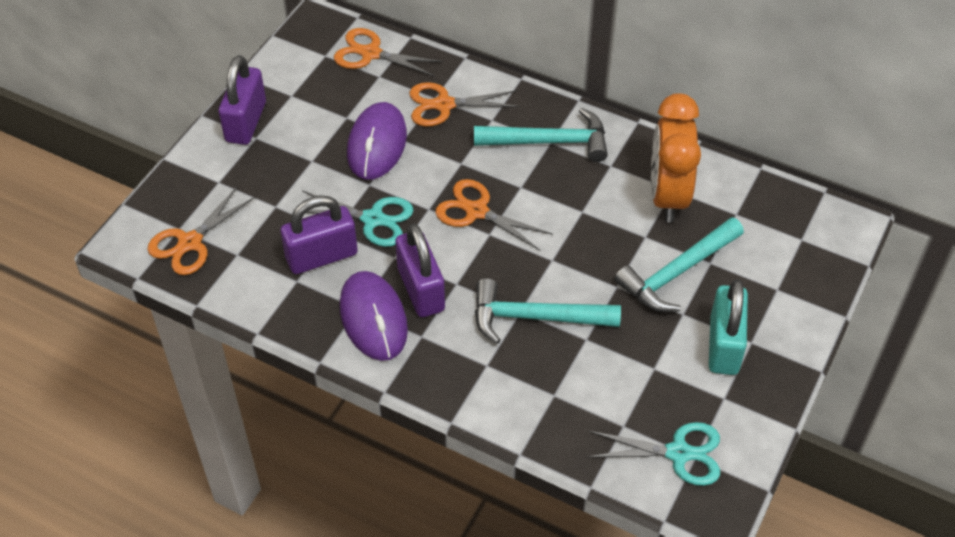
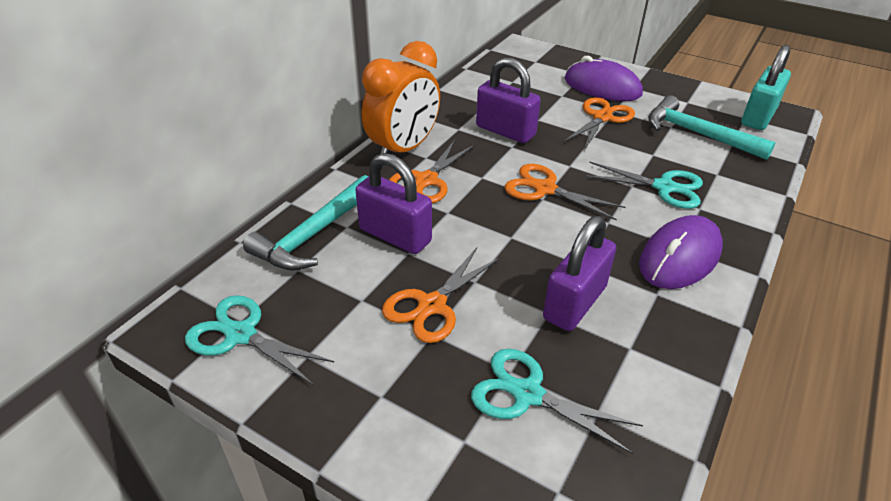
turquoise hammer: 3 -> 2
turquoise scissors: 2 -> 3

